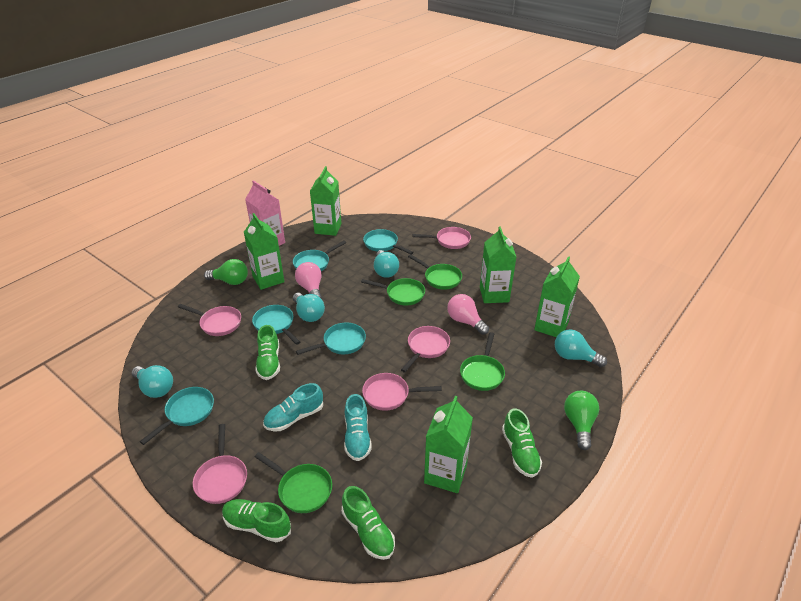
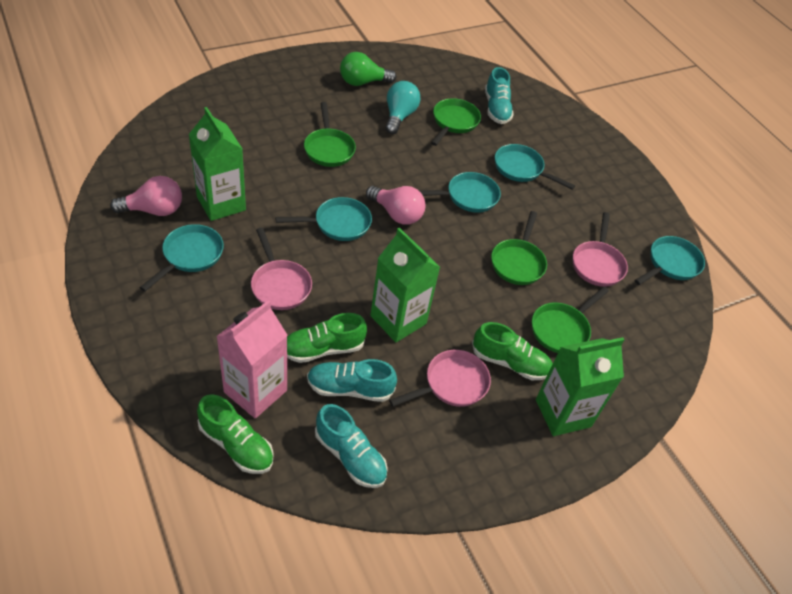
green carton: 5 -> 3
green light bulb: 2 -> 1
green shoe: 4 -> 3
pink pan: 5 -> 3
turquoise light bulb: 4 -> 1
turquoise shoe: 2 -> 3

